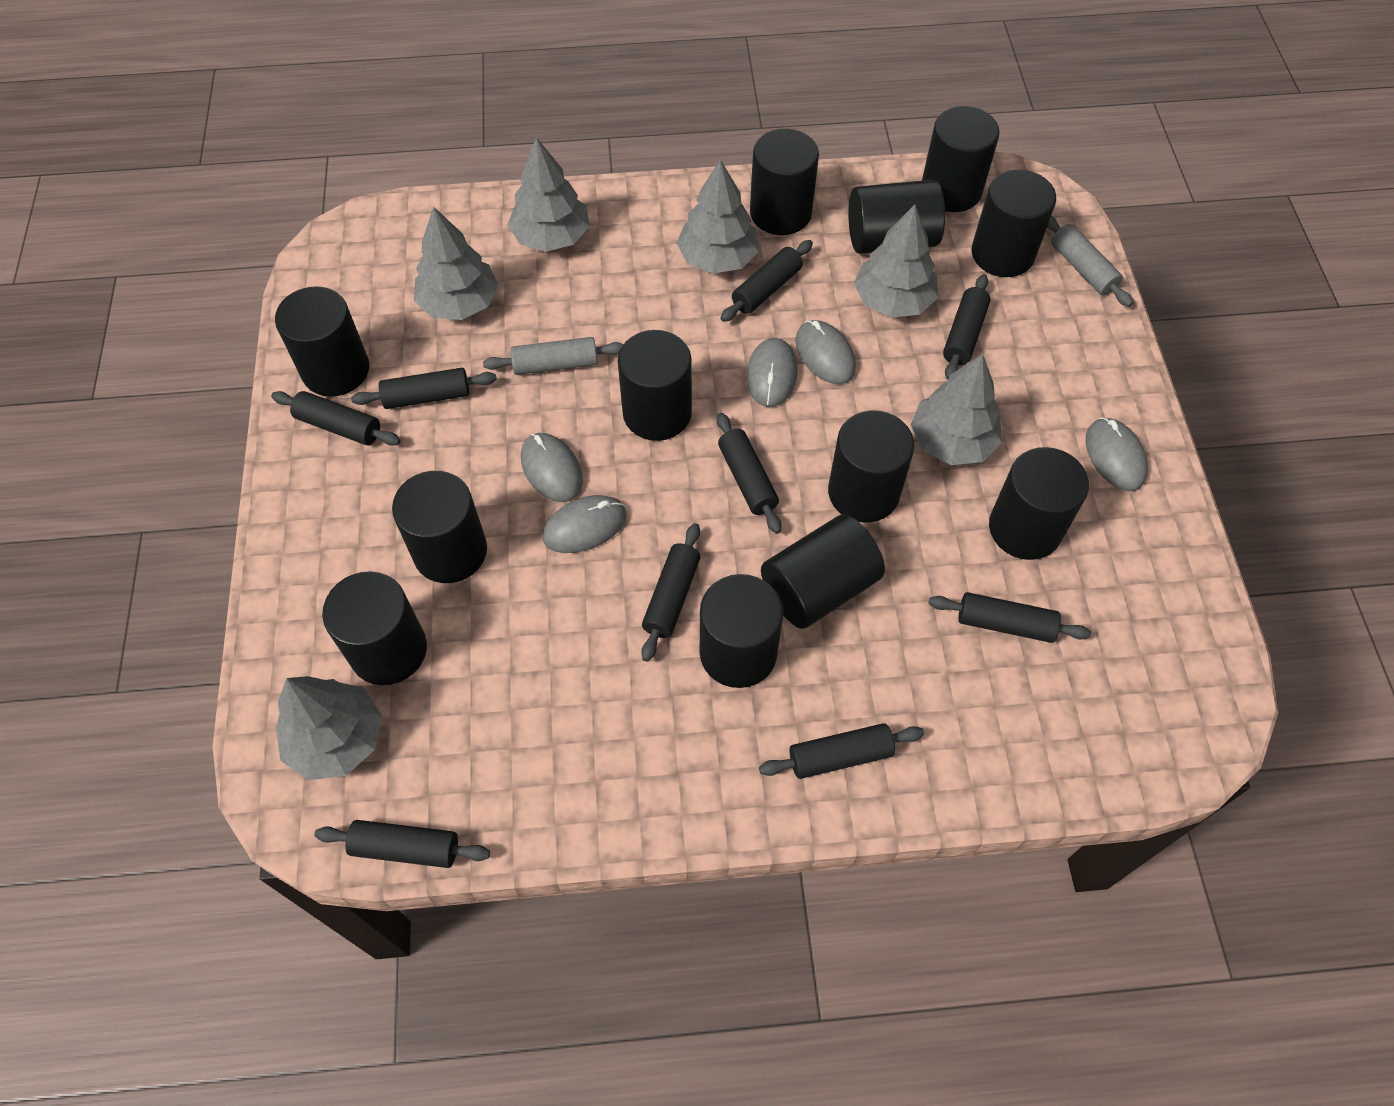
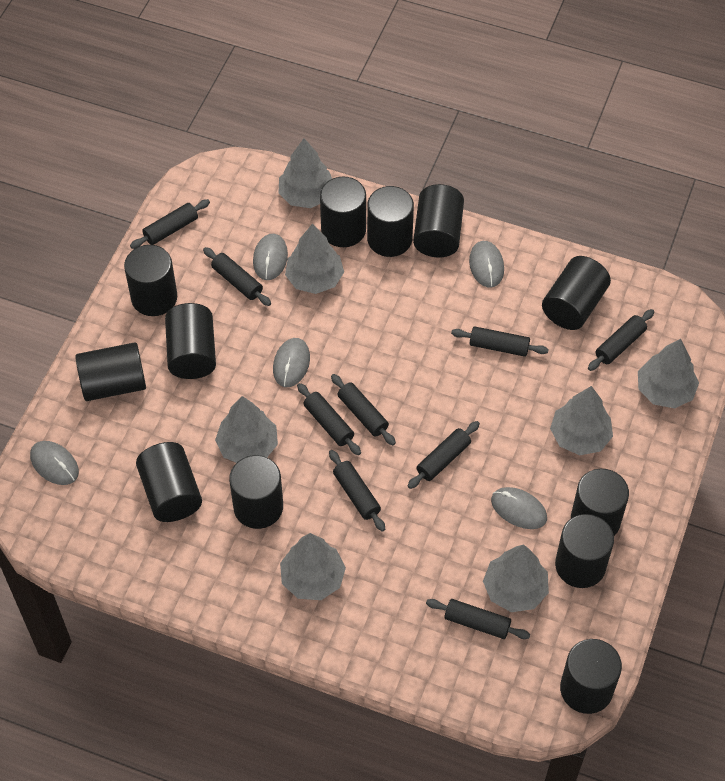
grey rolling pin: 2 -> 0
grey tree: 6 -> 7

